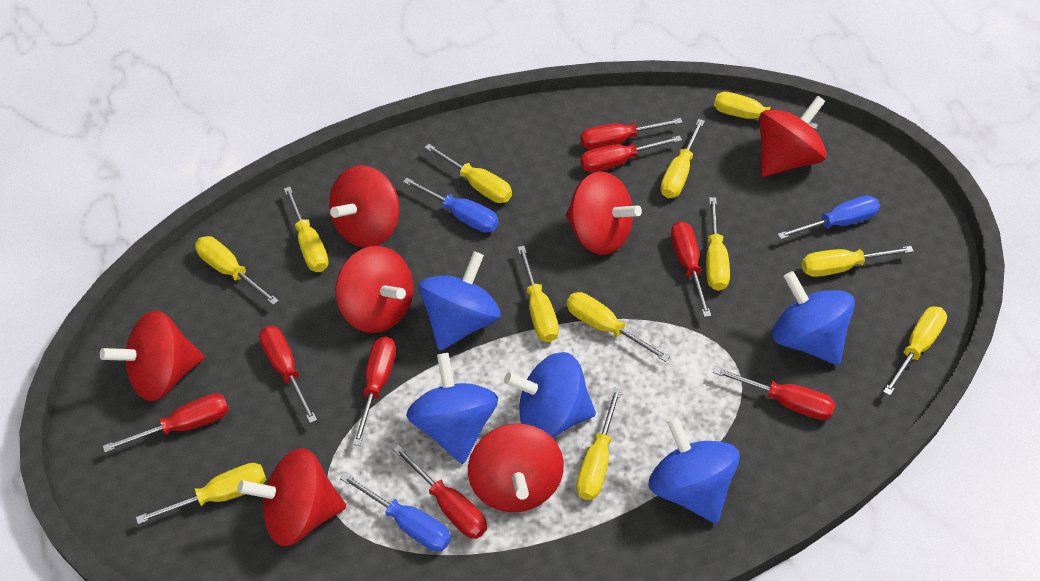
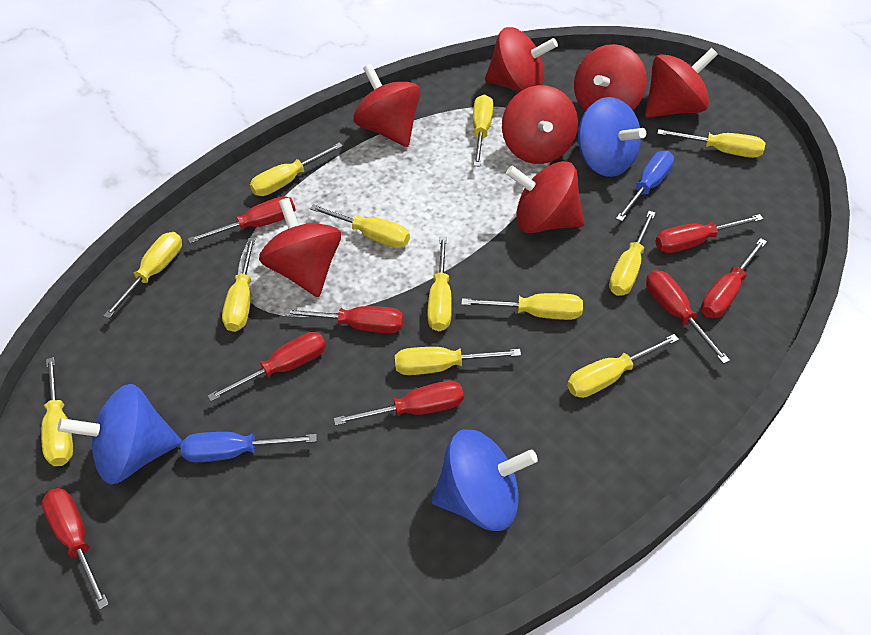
blue screwdriver: 3 -> 2
blue spinning top: 5 -> 3

